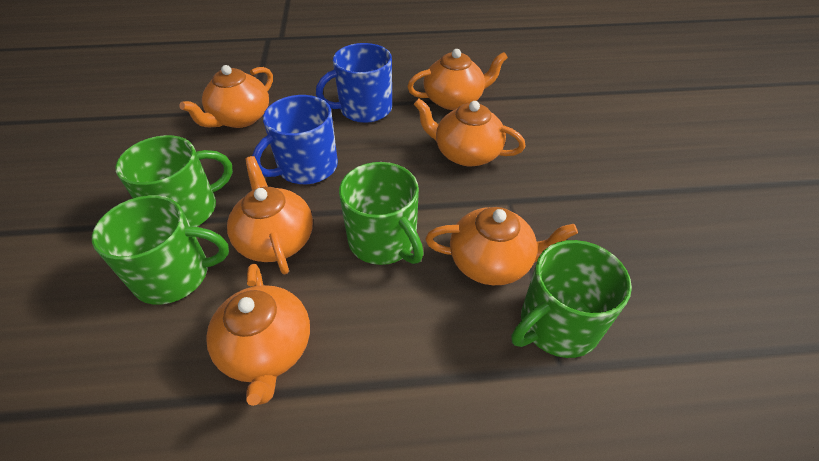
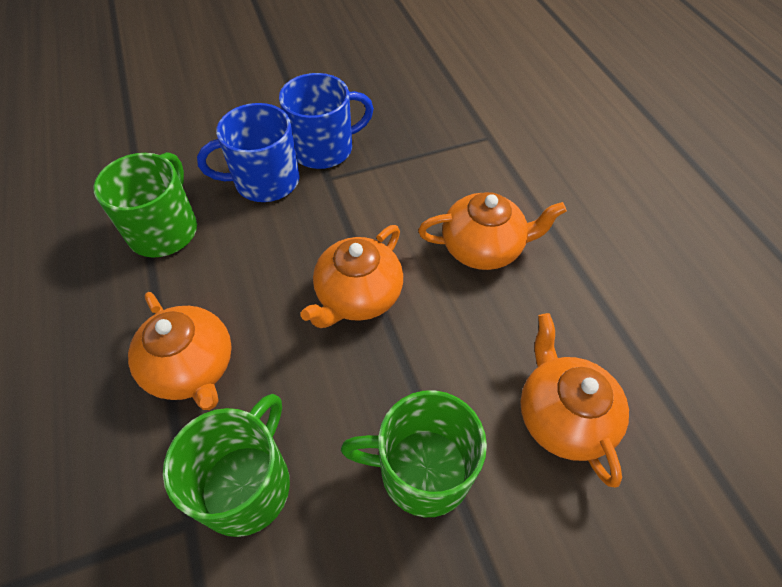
green mug: 4 -> 3
orange teapot: 6 -> 4

